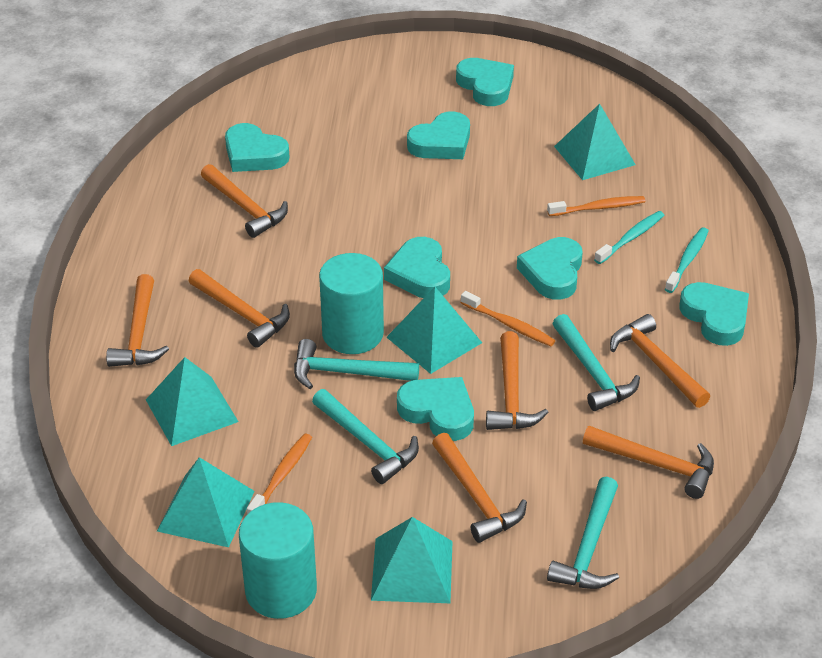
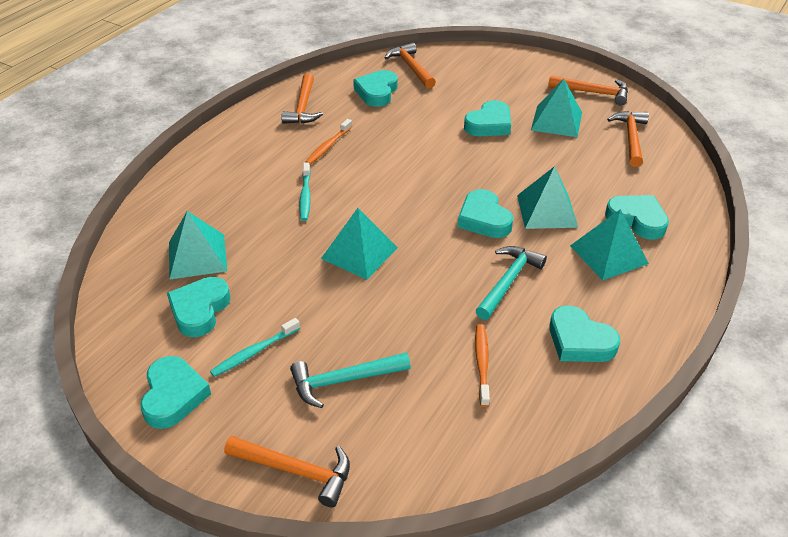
orange hammer: 7 -> 5
orange toothbrush: 3 -> 2
turquoise cylinder: 2 -> 0
turquoise hammer: 4 -> 2

